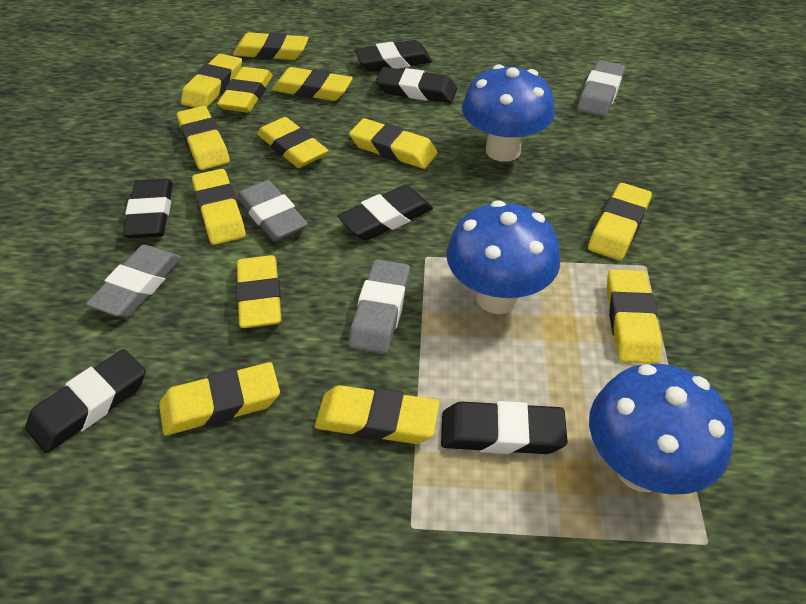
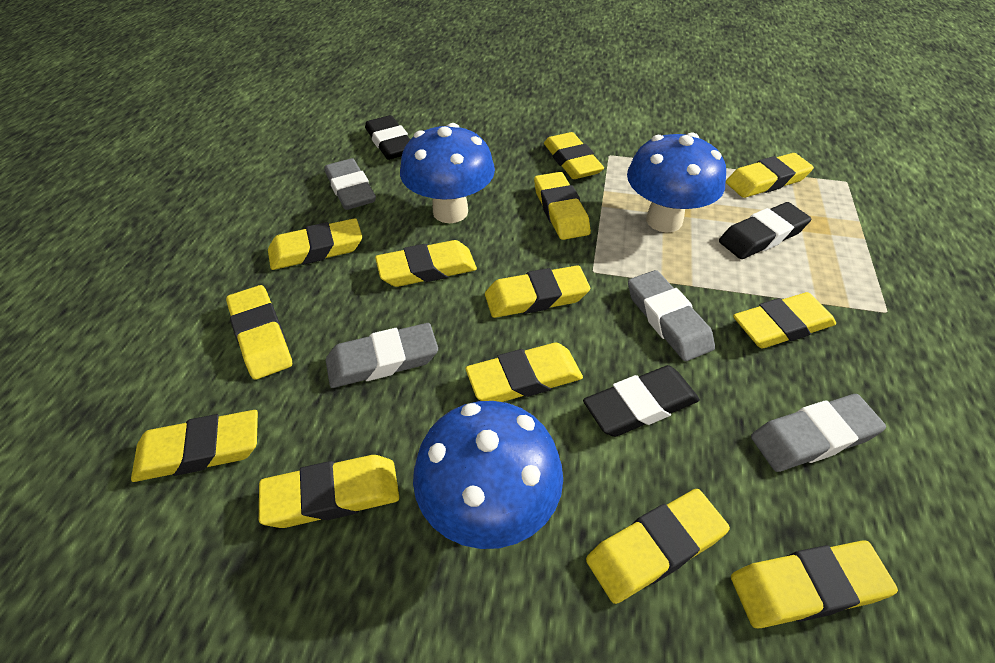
black eraser: 6 -> 3

